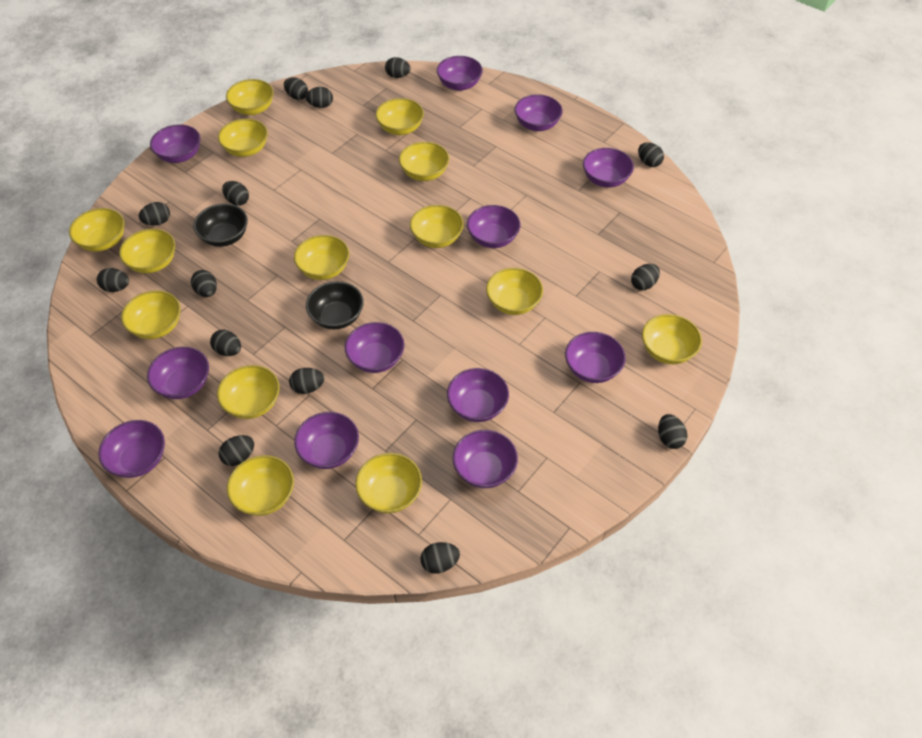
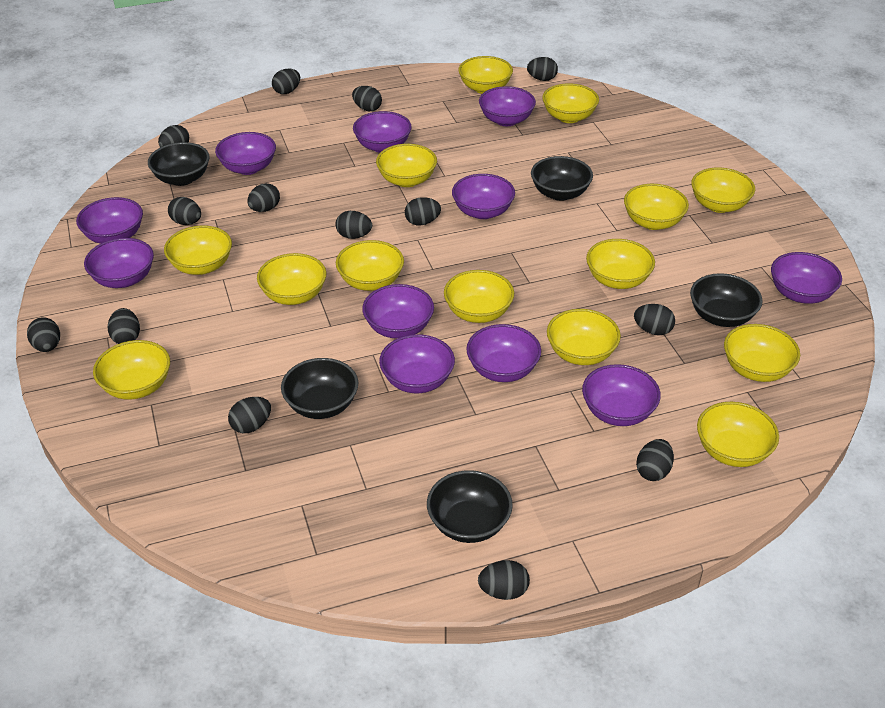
black bowl: 2 -> 5
purple bowl: 12 -> 11

